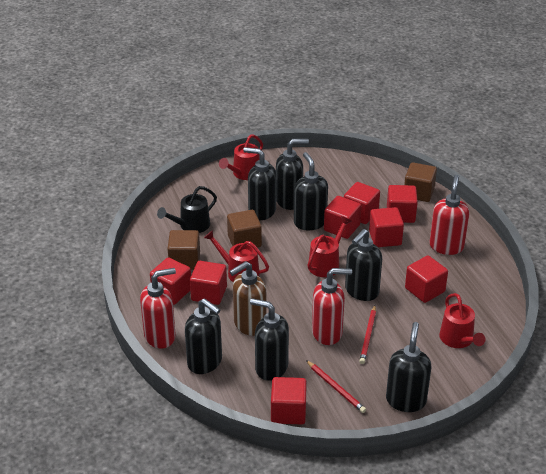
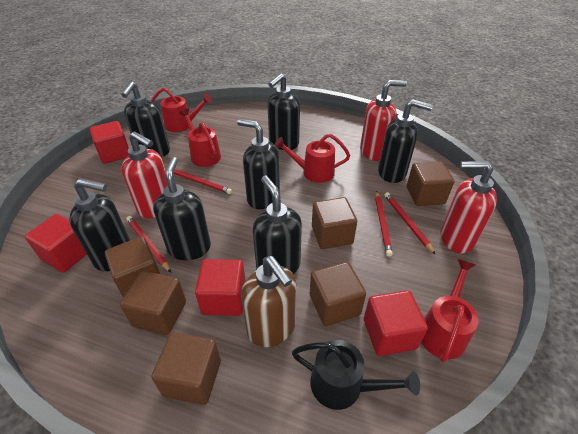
brown cube: 3 -> 6
red cube: 8 -> 4
red pencil: 2 -> 4

